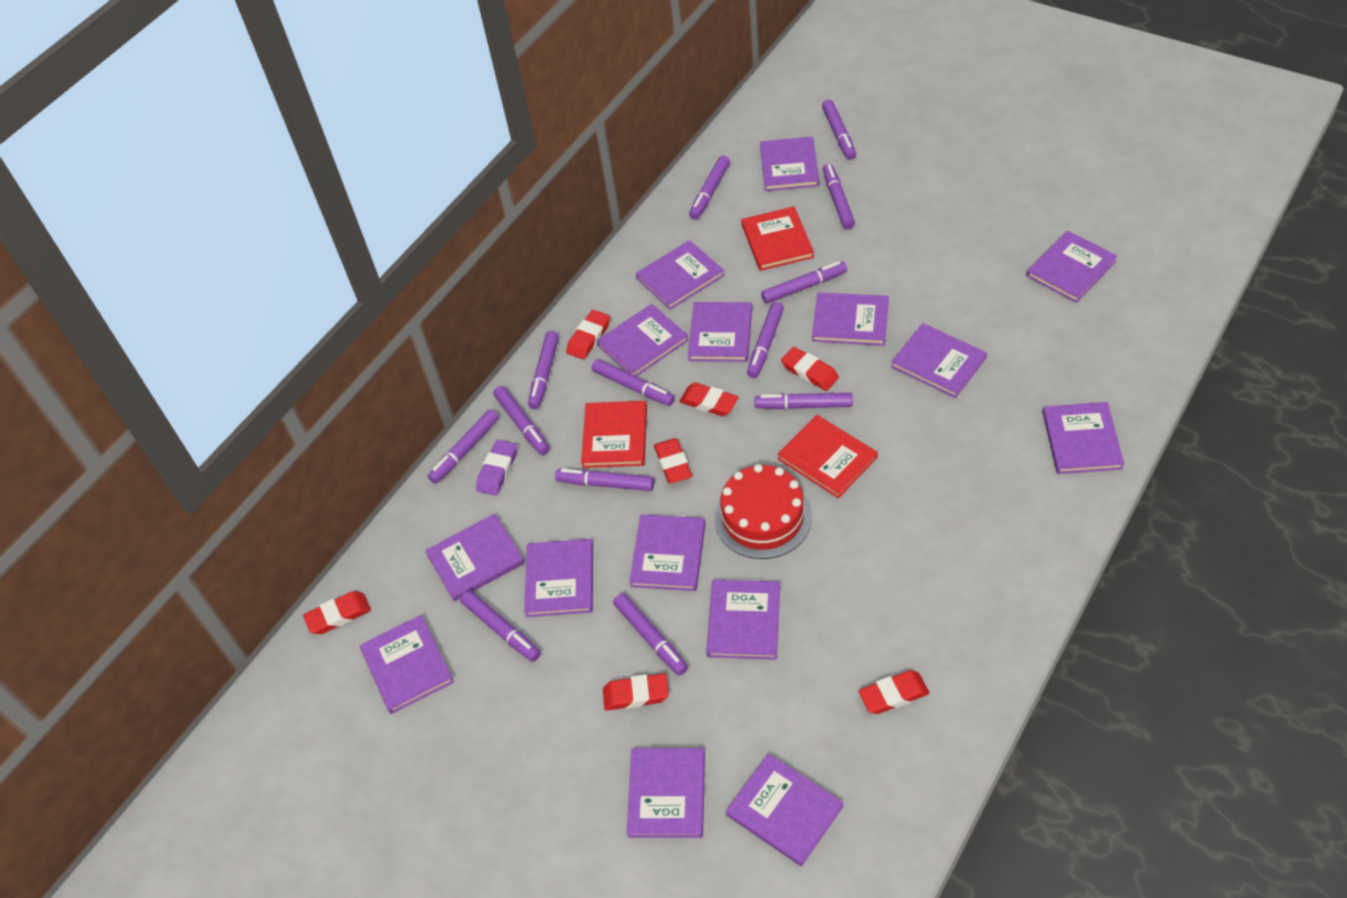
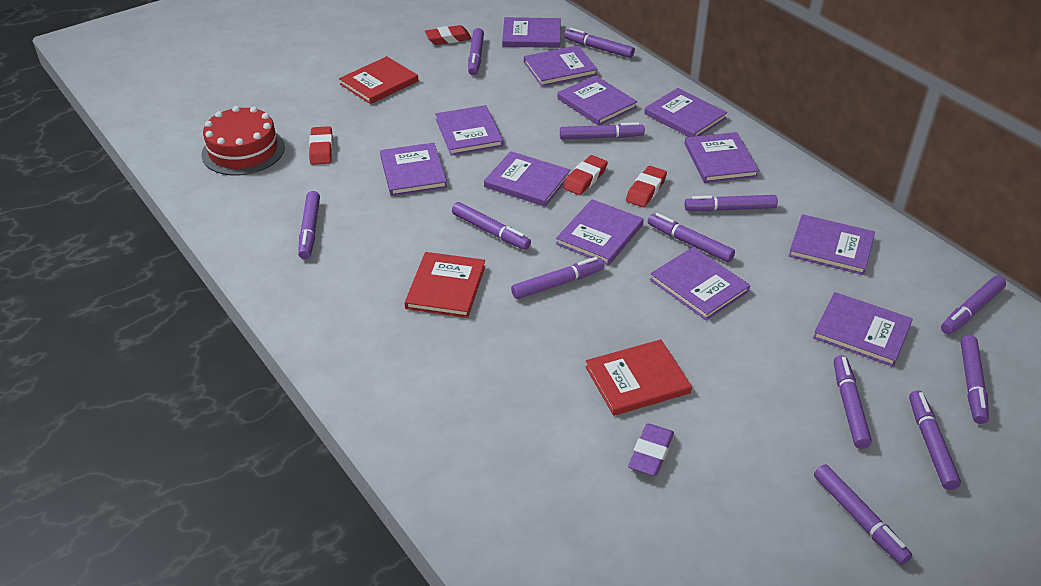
purple book: 15 -> 12
red eraser: 7 -> 4

